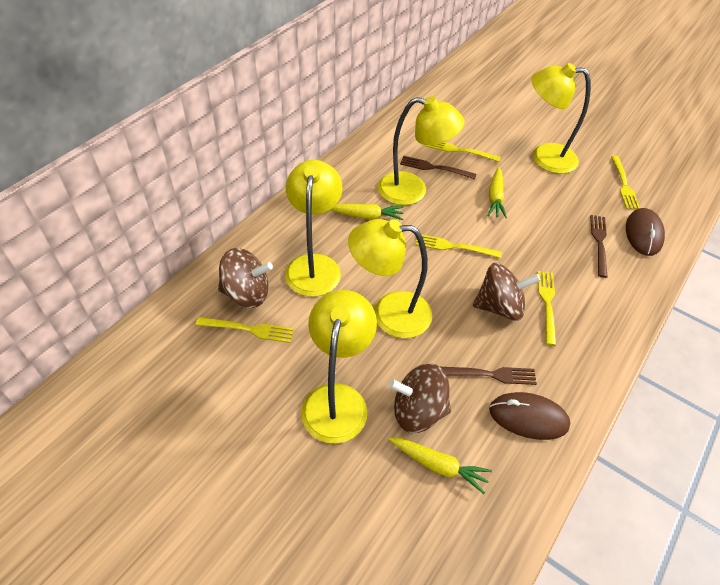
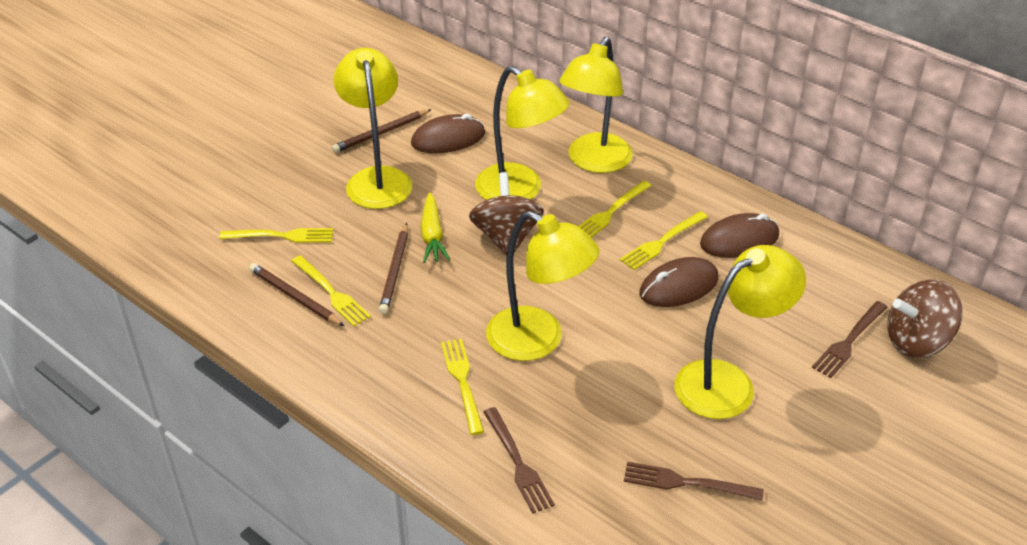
brown mouse: 2 -> 3
brown pencil: 0 -> 3
brown spinning top: 3 -> 2
yellow carrot: 3 -> 1

